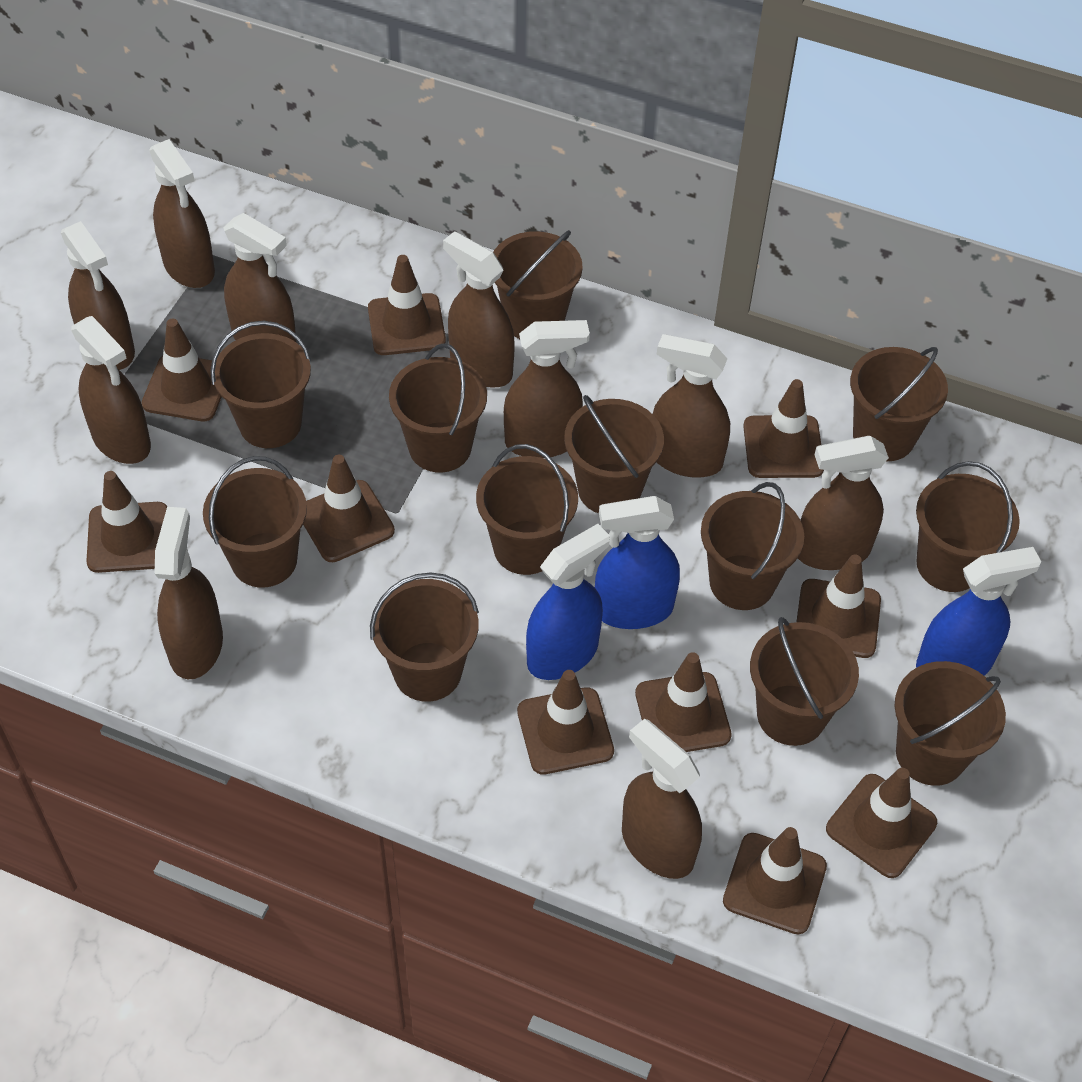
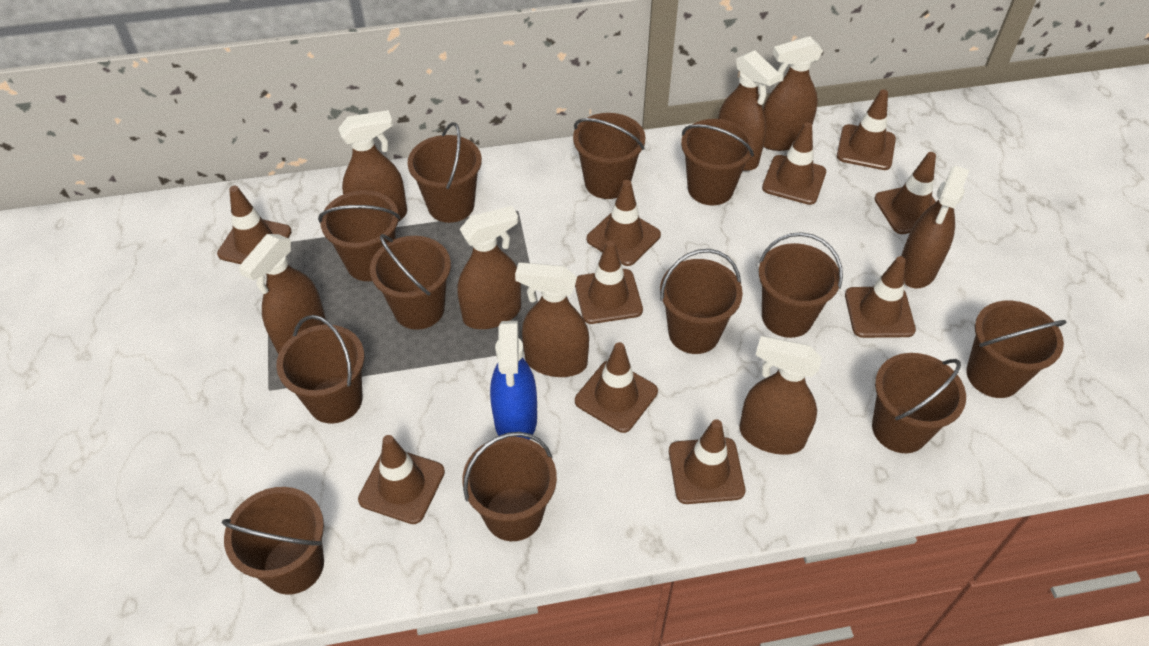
blue spray bottle: 3 -> 1
brown spray bottle: 10 -> 8

